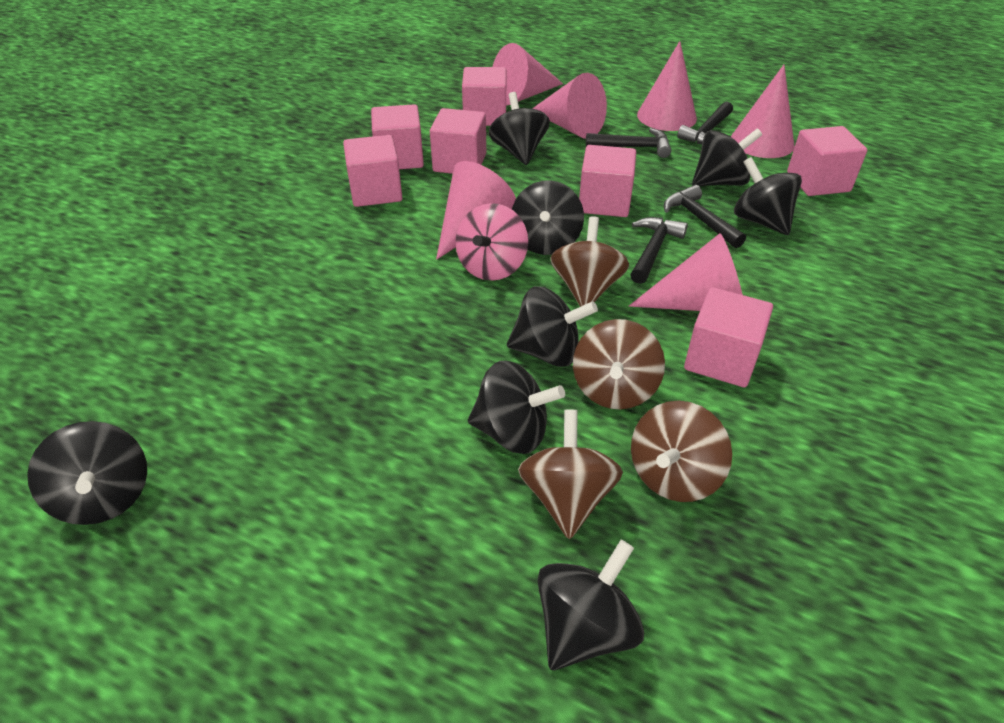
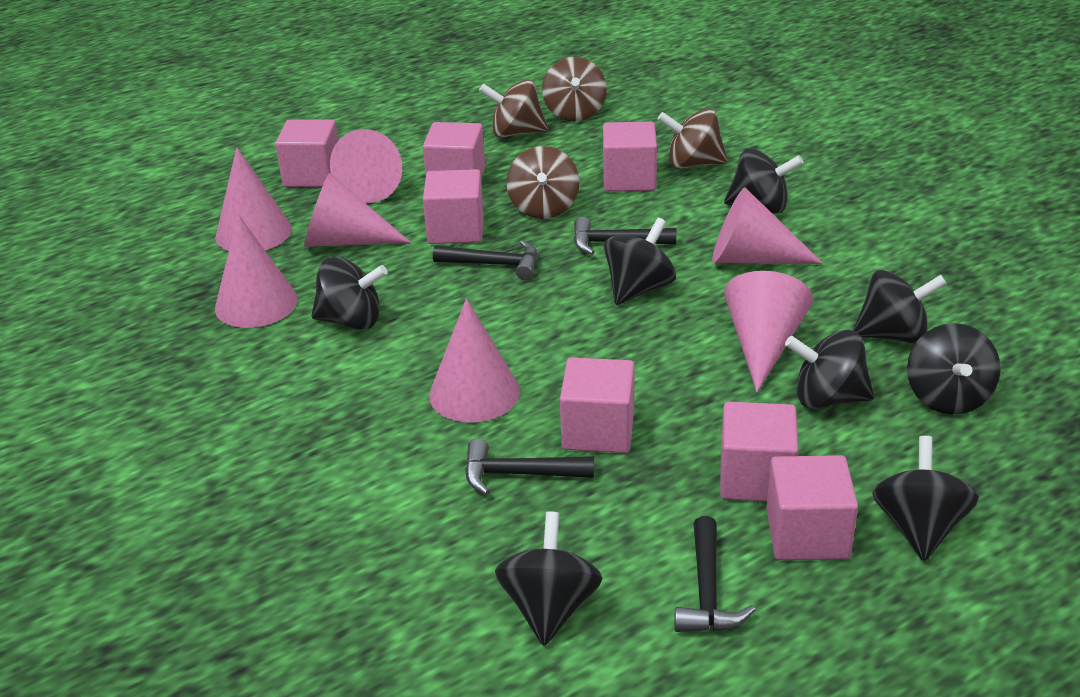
pink cone: 6 -> 7
pink spinning top: 1 -> 0

